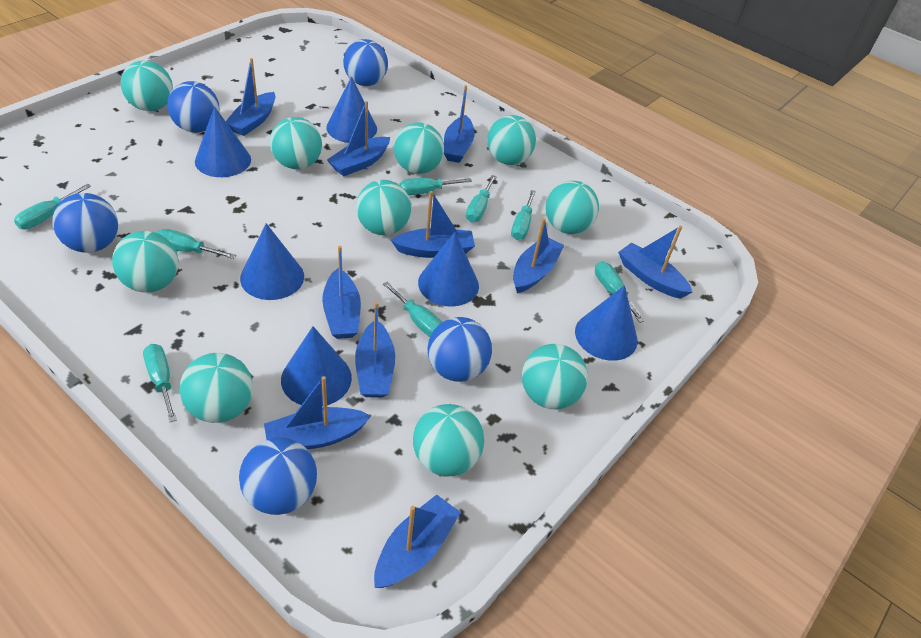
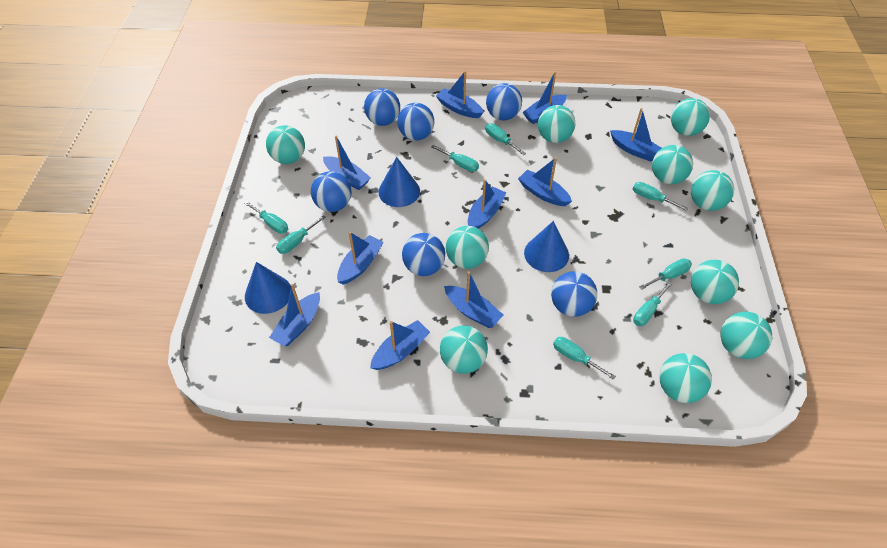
blue ball: 5 -> 6
blue cone: 6 -> 3

